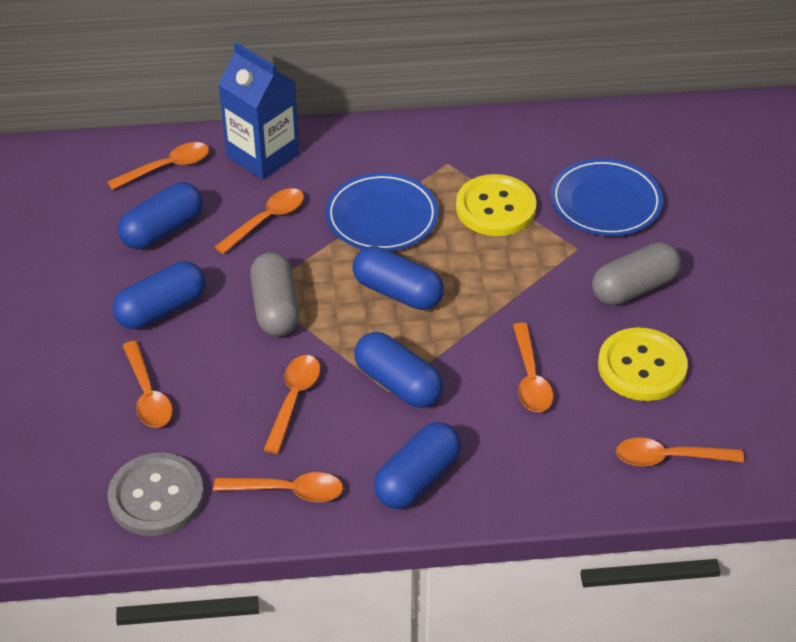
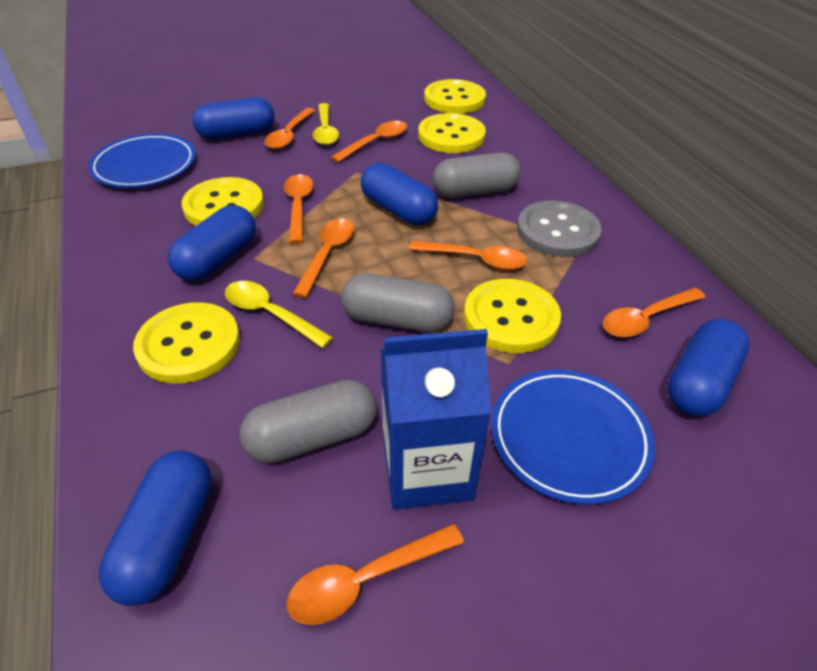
grey capsule: 2 -> 3
yellow button: 2 -> 5
yellow spoon: 0 -> 2

